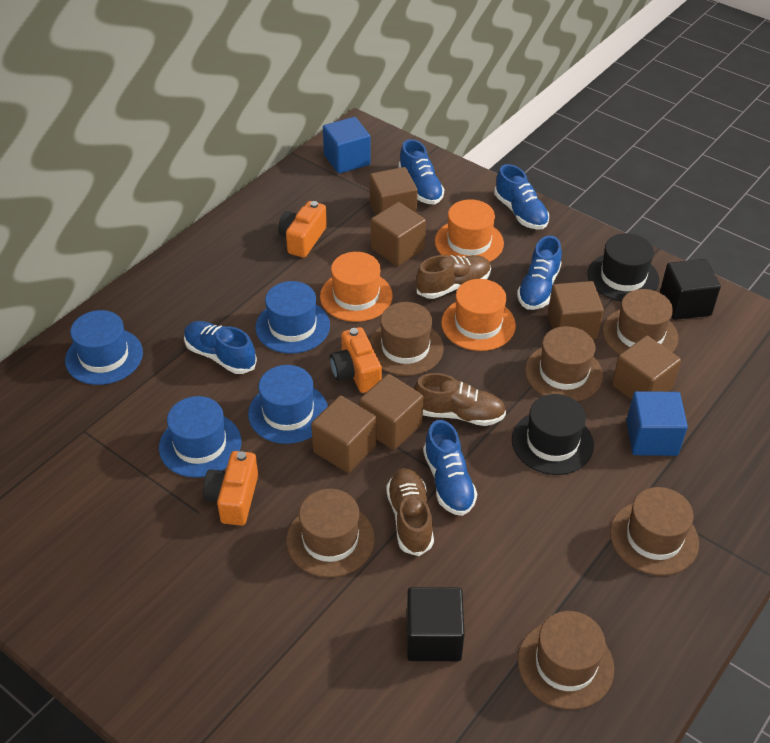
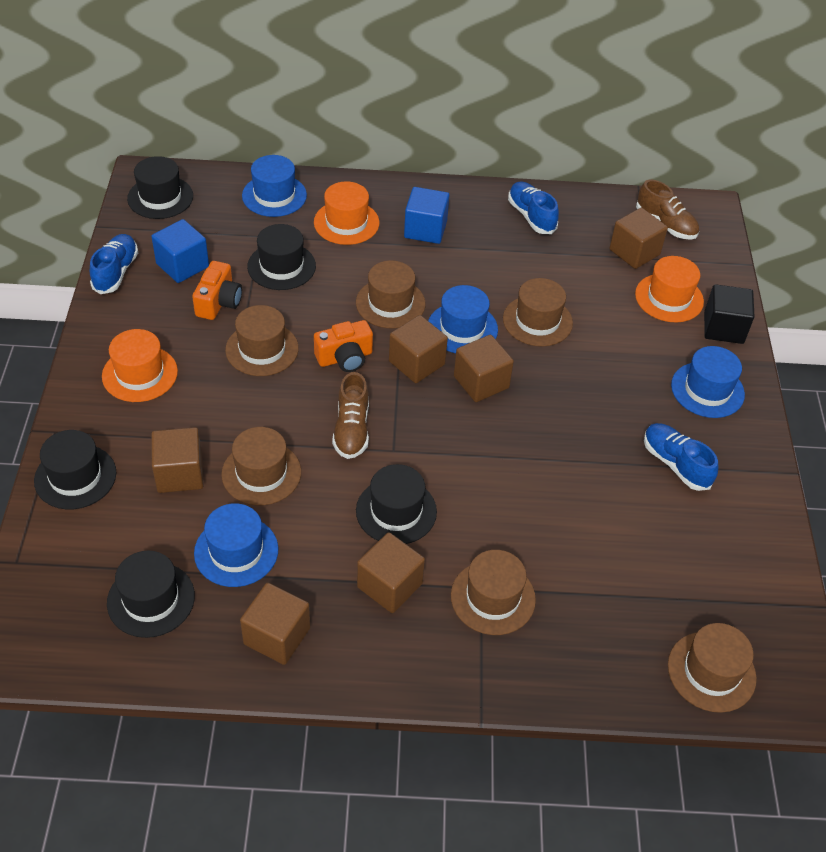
black cube: 2 -> 1
black hat: 2 -> 5
blue shoe: 5 -> 3
brown shoe: 3 -> 2
orange camera: 3 -> 2

